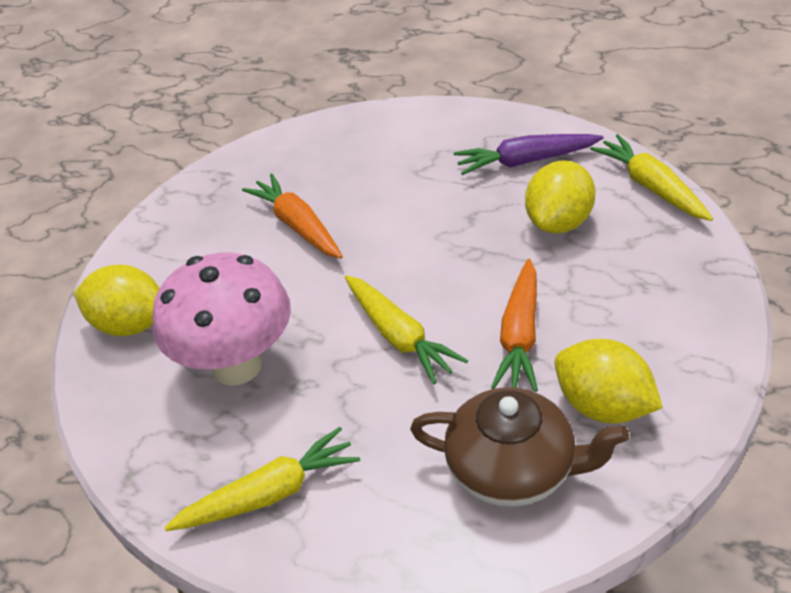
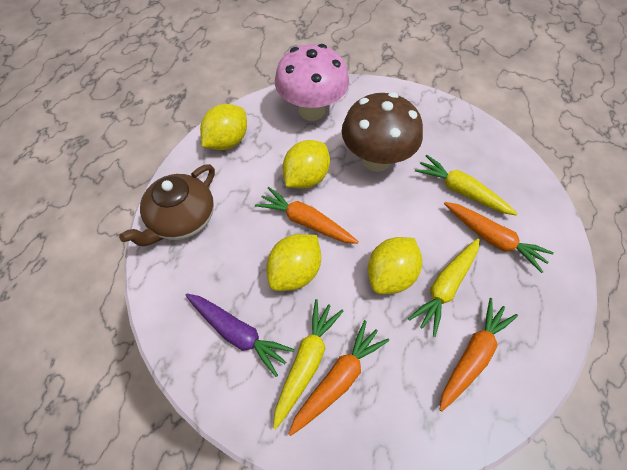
brown mushroom: 0 -> 1
orange carrot: 2 -> 4
yellow lemon: 3 -> 4

